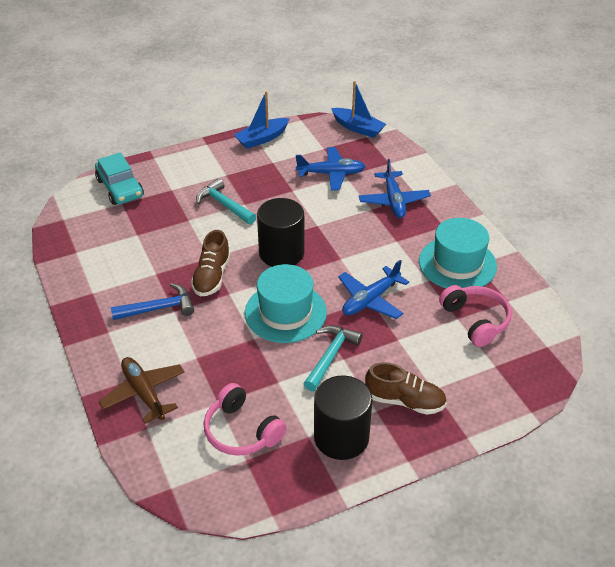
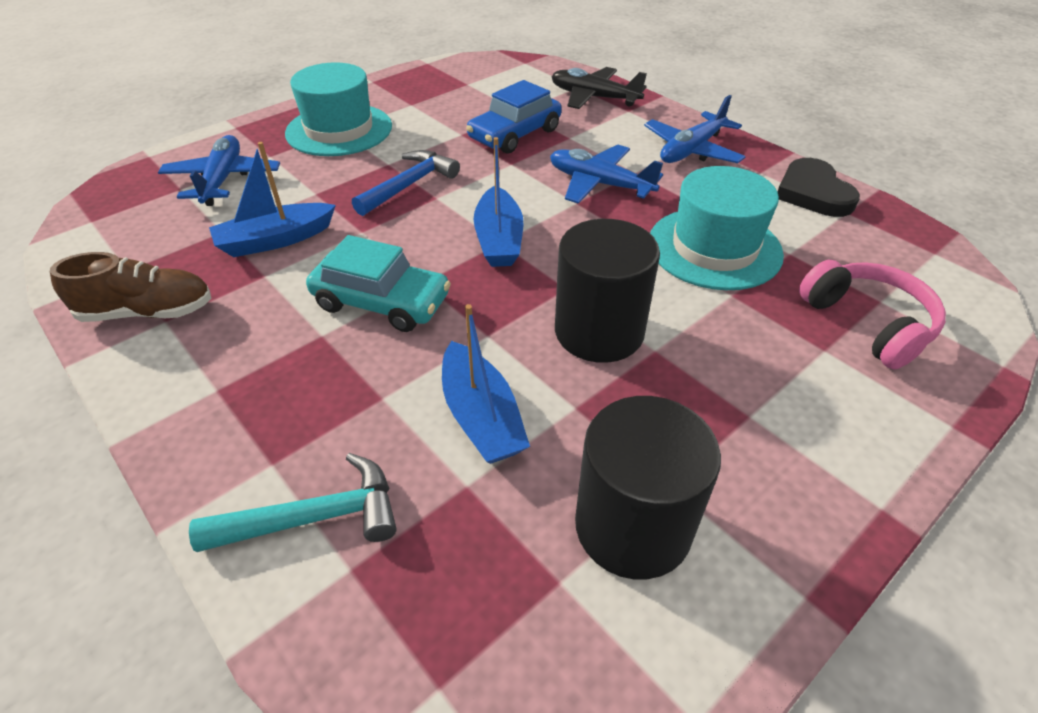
black heart: 0 -> 1
black plane: 0 -> 1
blue boat: 2 -> 3
blue car: 0 -> 1
brown plane: 1 -> 0
brown shoe: 2 -> 1
pink headphones: 2 -> 1
turquoise hammer: 2 -> 1

